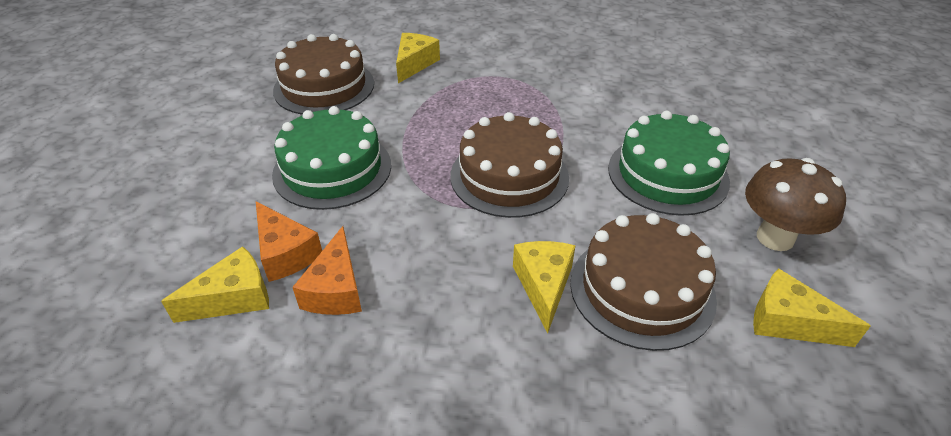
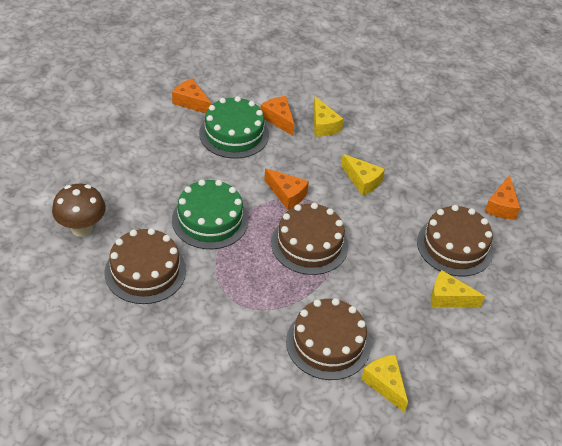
brown cake: 3 -> 4
orange cheese: 2 -> 4

